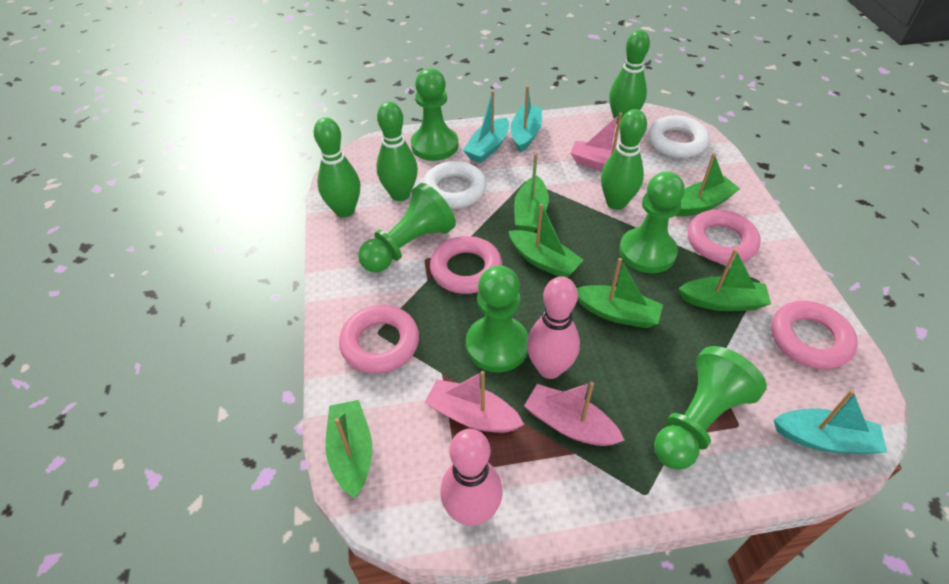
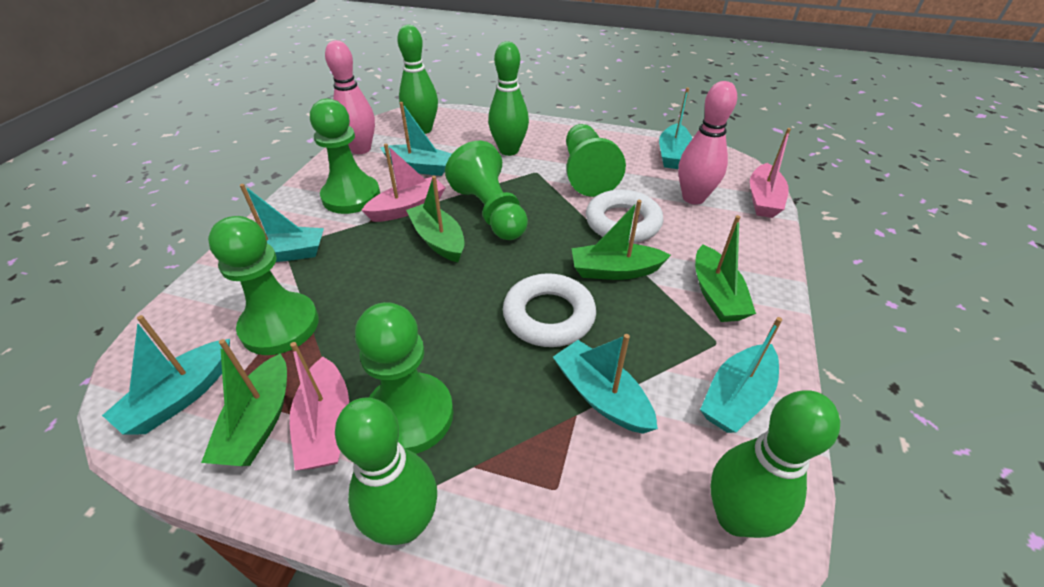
green boat: 6 -> 4
pink ring: 4 -> 0
turquoise boat: 3 -> 6

